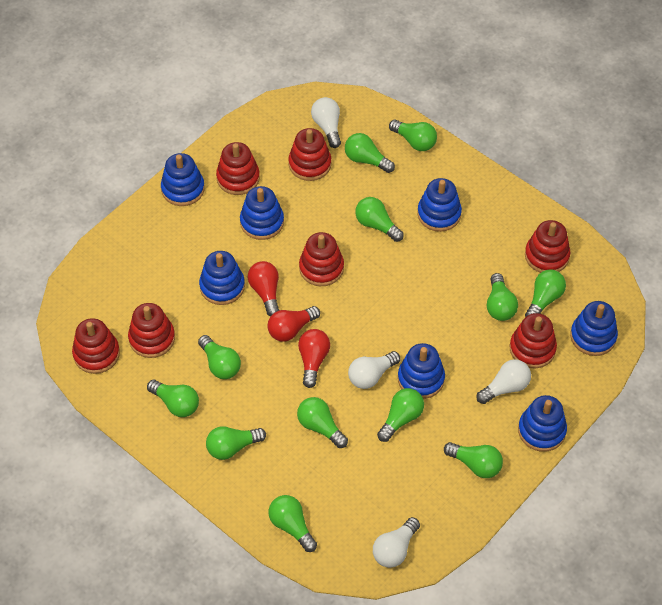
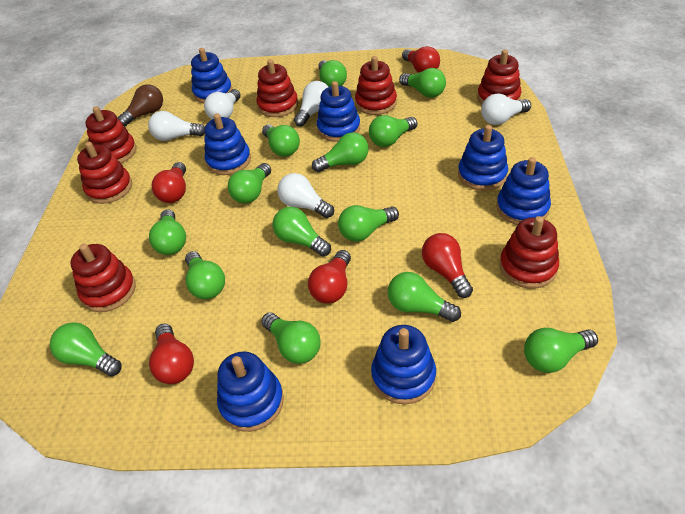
brown light bulb: 0 -> 1
green light bulb: 12 -> 14
red light bulb: 3 -> 5
white light bulb: 4 -> 5

